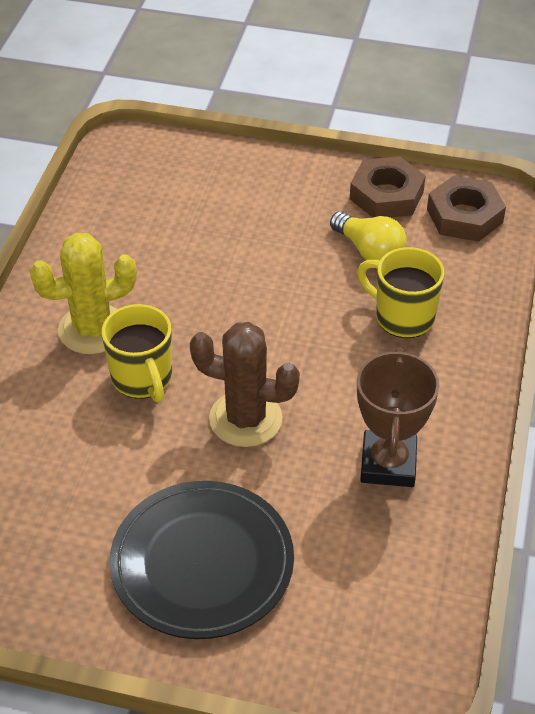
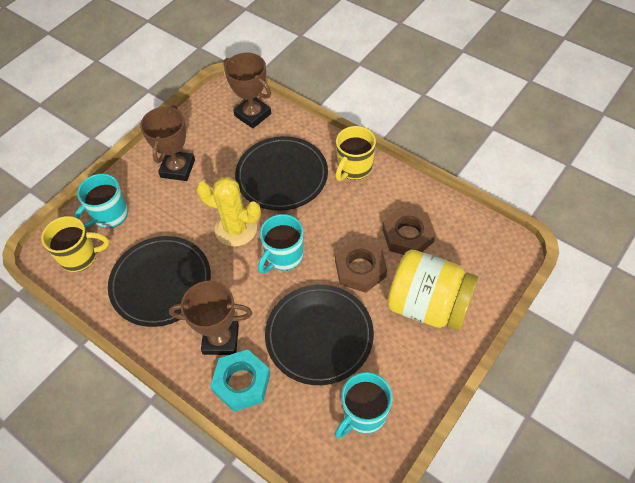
black plate: 1 -> 3
brown cactus: 1 -> 0
brown trophy: 1 -> 3
turquoise mug: 0 -> 3
turquoise nut: 0 -> 1
yellow jar: 0 -> 1
yellow light bulb: 1 -> 0

